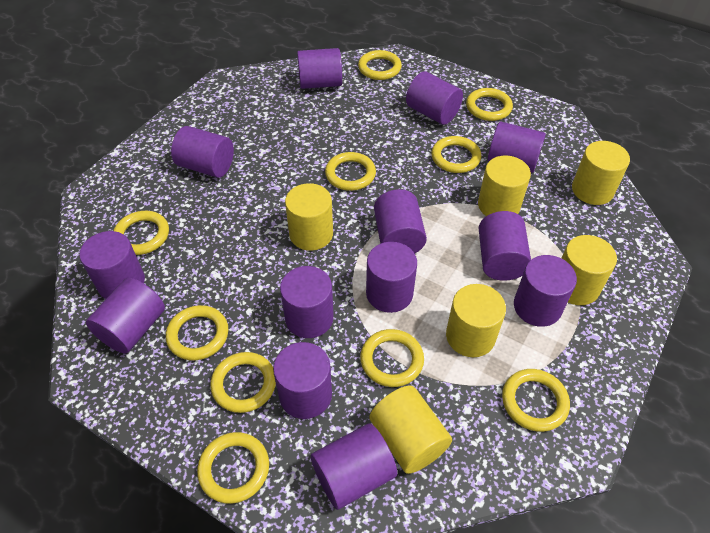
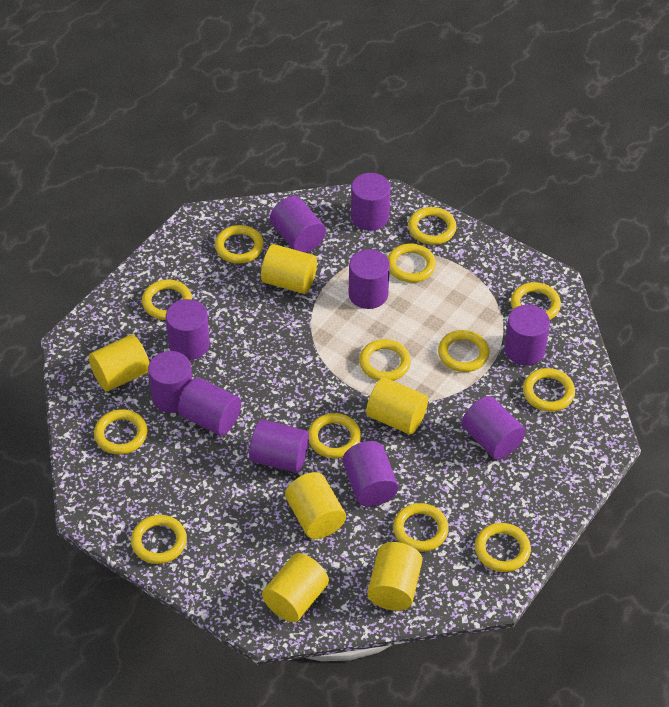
purple cylinder: 13 -> 10
yellow ring: 10 -> 13

